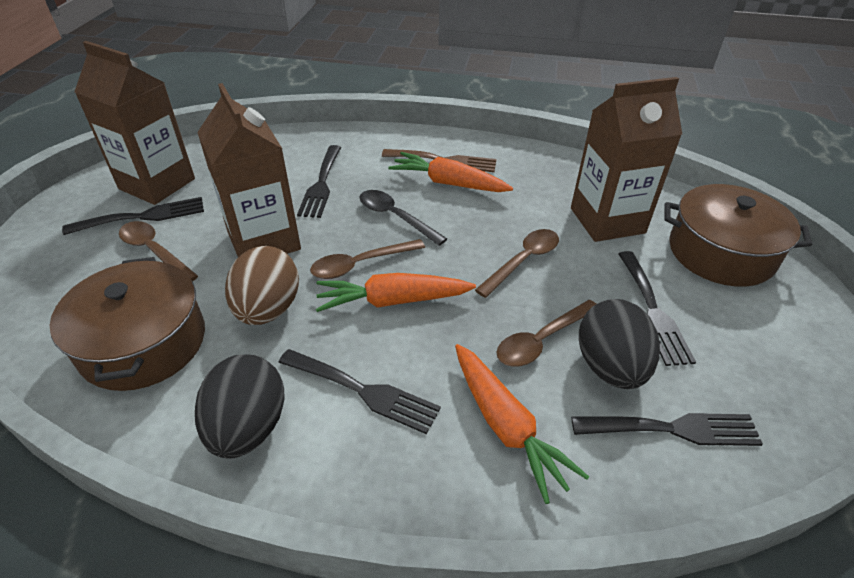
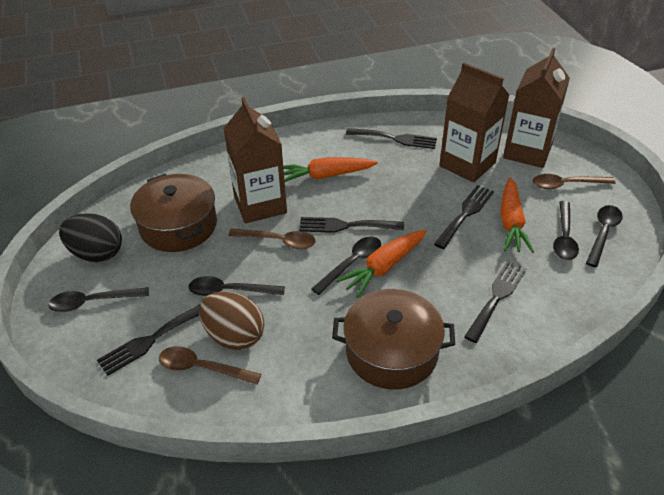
black egg: 2 -> 1
black spoon: 1 -> 5
brown fork: 1 -> 0
brown spoon: 4 -> 3

